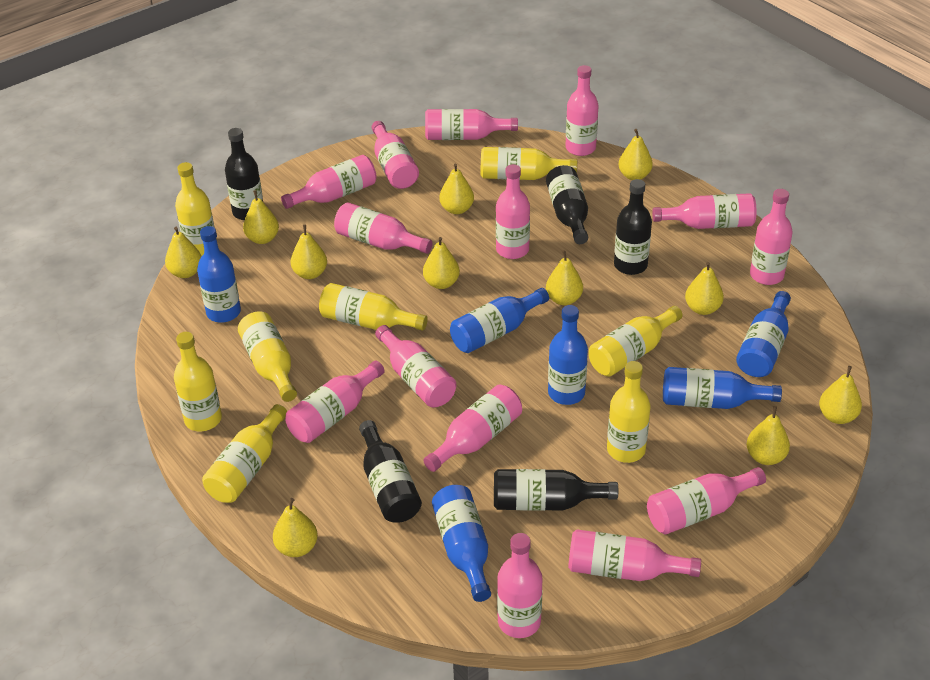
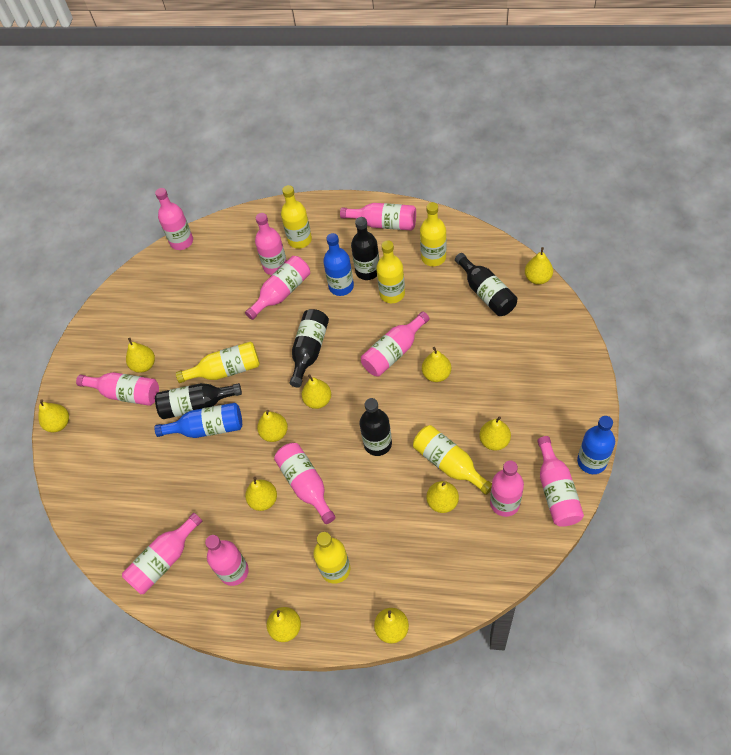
blue bottle: 6 -> 3
pink bottle: 14 -> 11
yellow bottle: 8 -> 6

